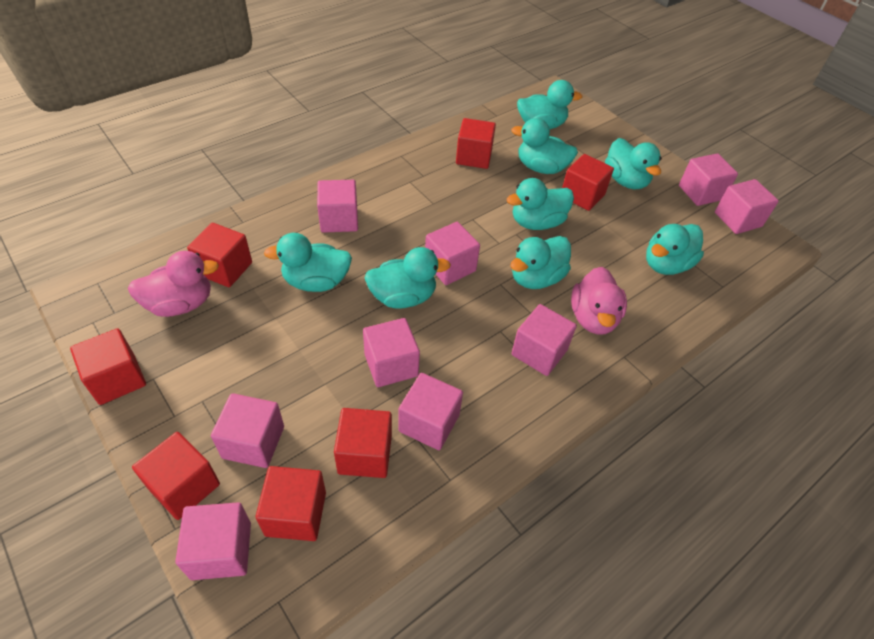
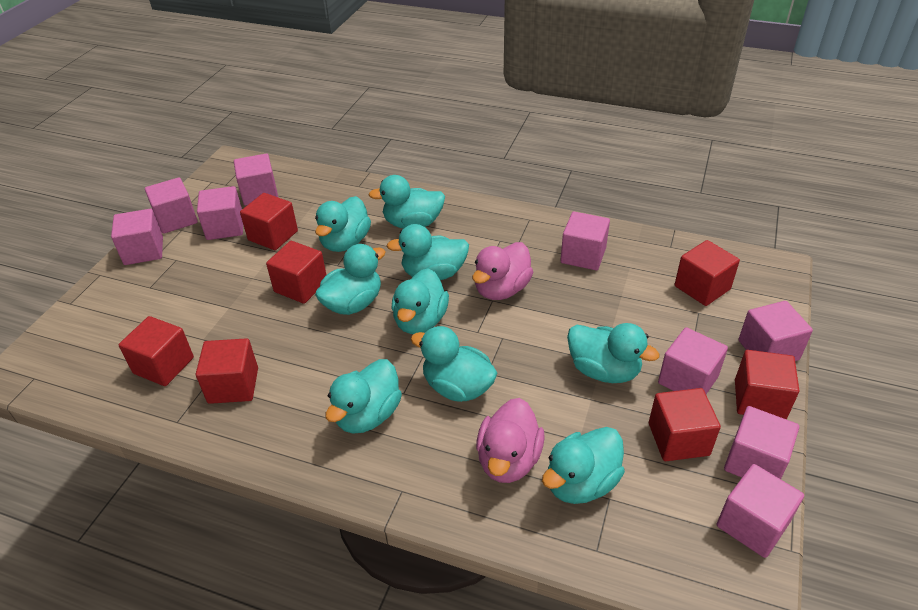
turquoise duck: 8 -> 9

